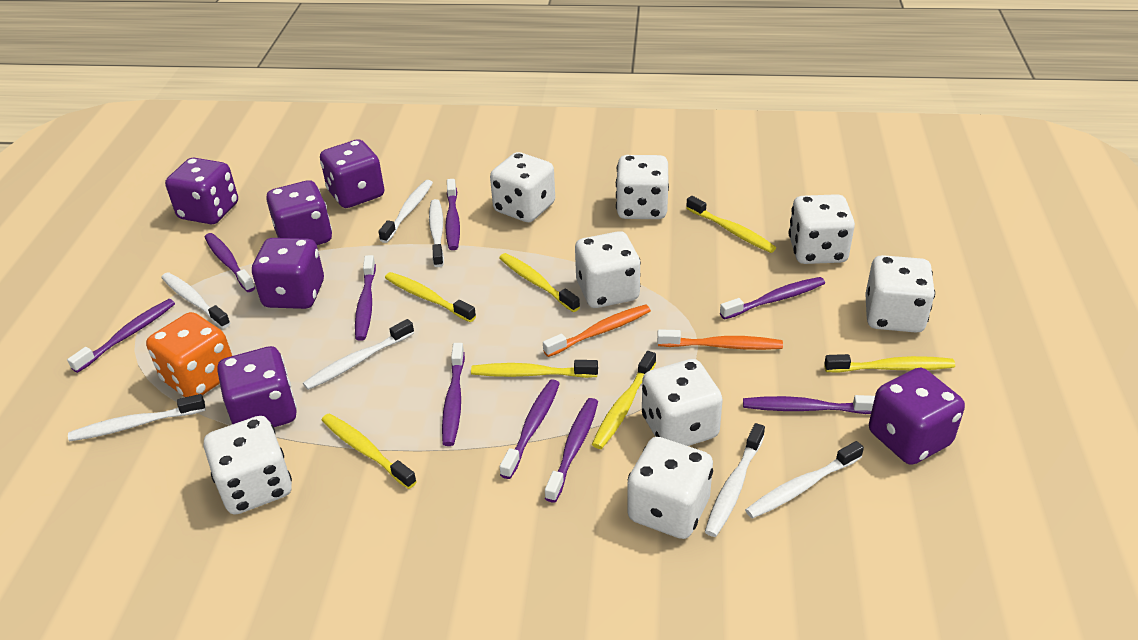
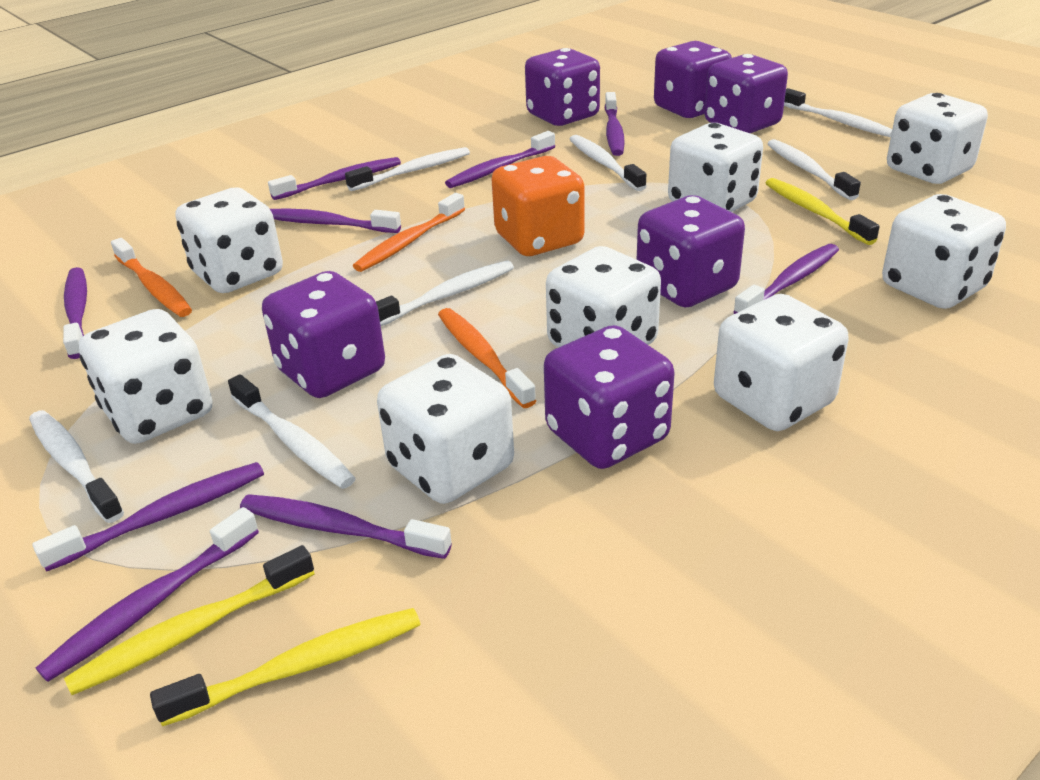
orange toothbrush: 2 -> 3
yellow toothbrush: 7 -> 3

